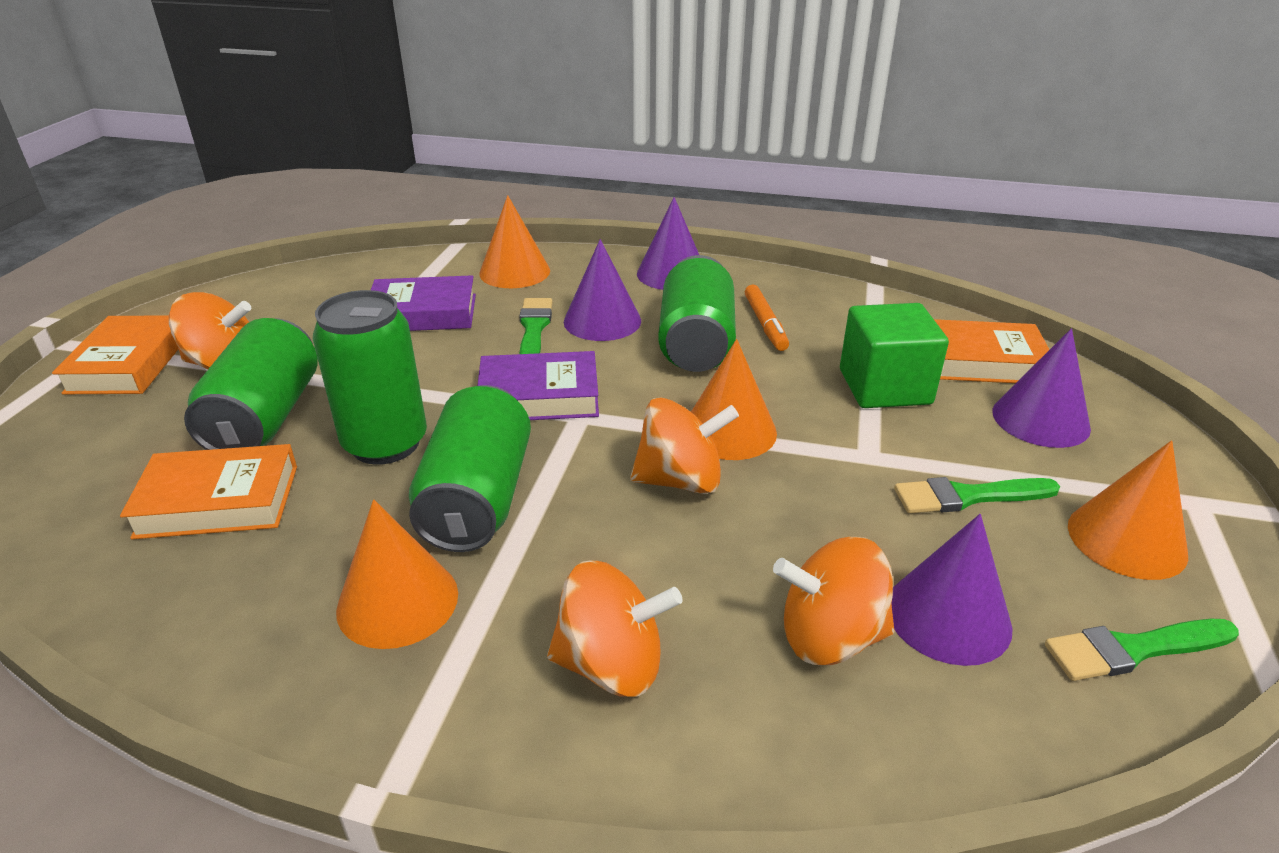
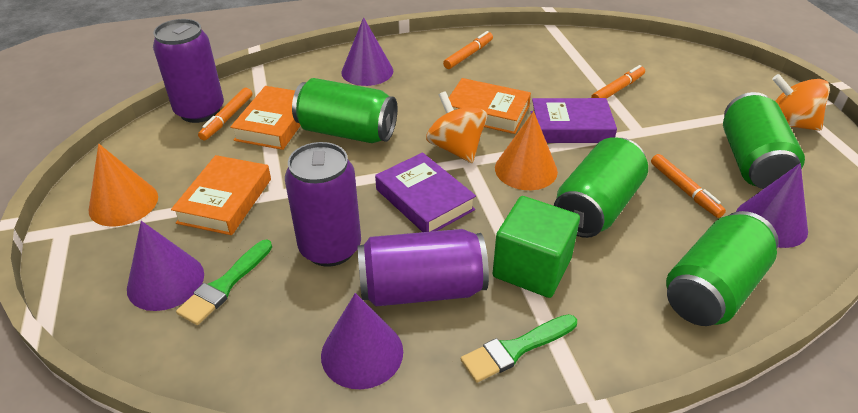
green brush: 3 -> 2
orange cone: 4 -> 2
orange marker: 1 -> 4
orange spinning top: 4 -> 2
purple can: 0 -> 3

